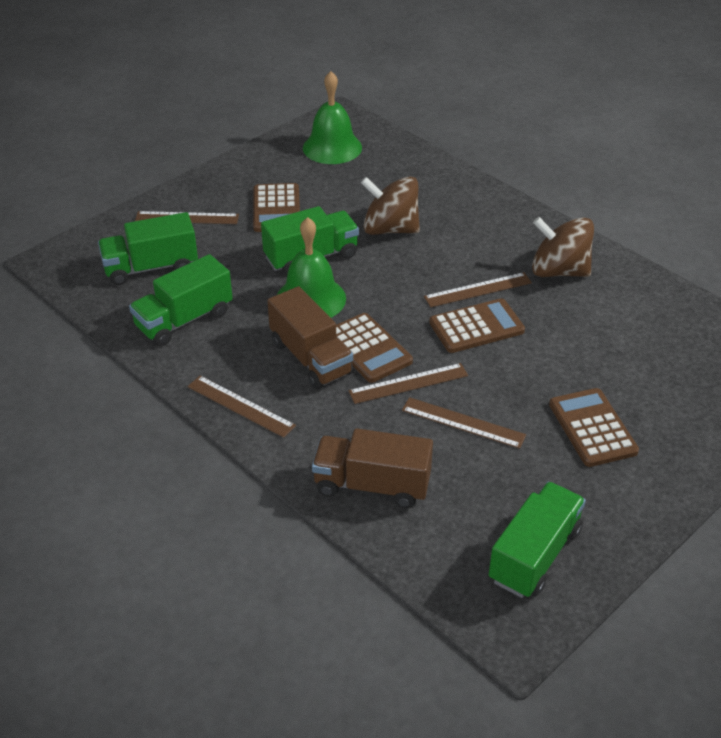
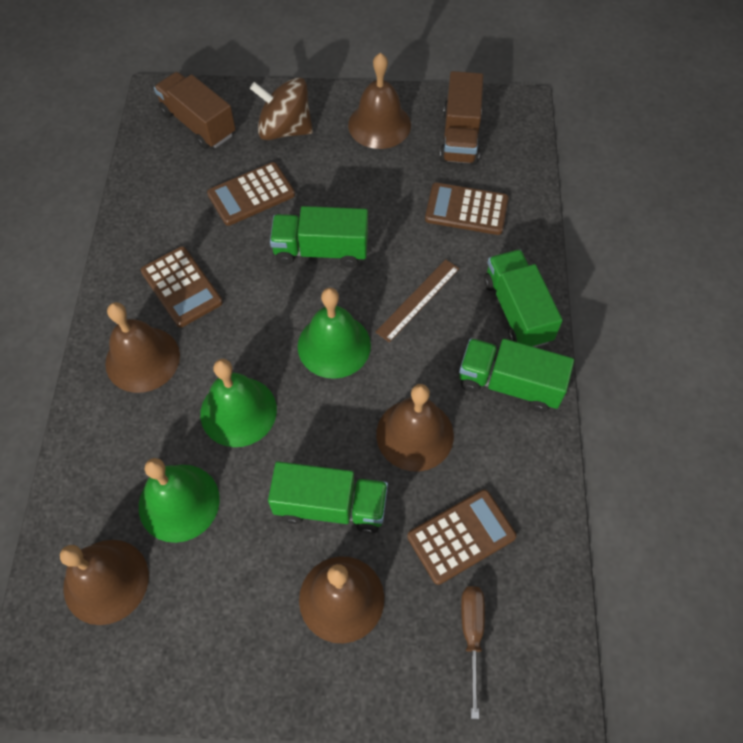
brown bell: 0 -> 5
brown ruler: 5 -> 1
brown screwdriver: 0 -> 1
brown spinning top: 2 -> 1
green bell: 2 -> 3

